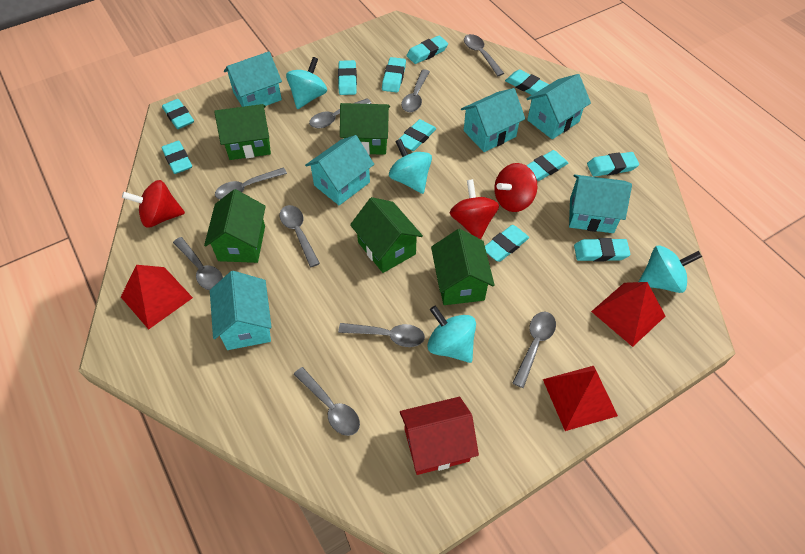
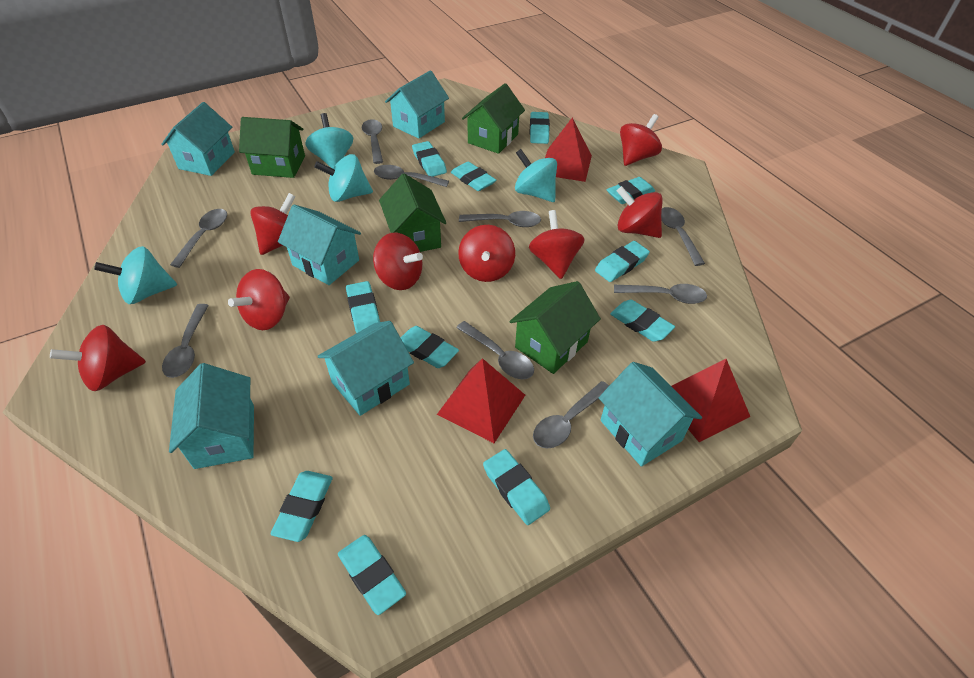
green house: 5 -> 4
red house: 1 -> 0
red spinning top: 3 -> 8

